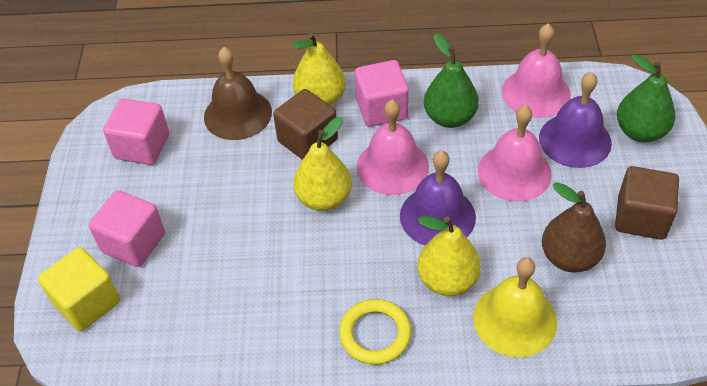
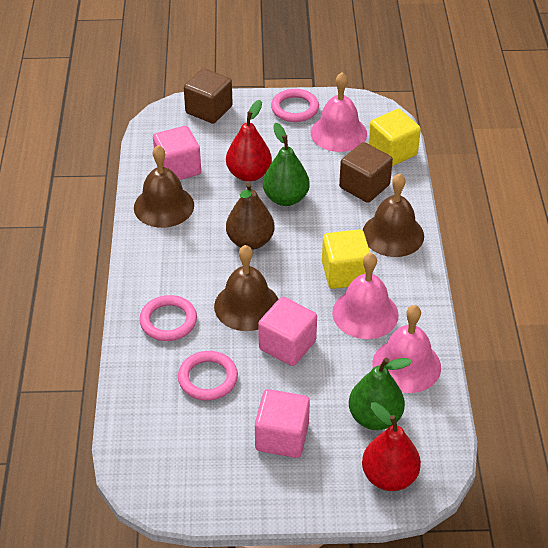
brown bell: 1 -> 3
pink ring: 0 -> 3
purple bell: 2 -> 0
red pear: 0 -> 2
yellow bell: 1 -> 0
yellow cube: 1 -> 2
yellow pear: 3 -> 0
yellow ring: 1 -> 0

